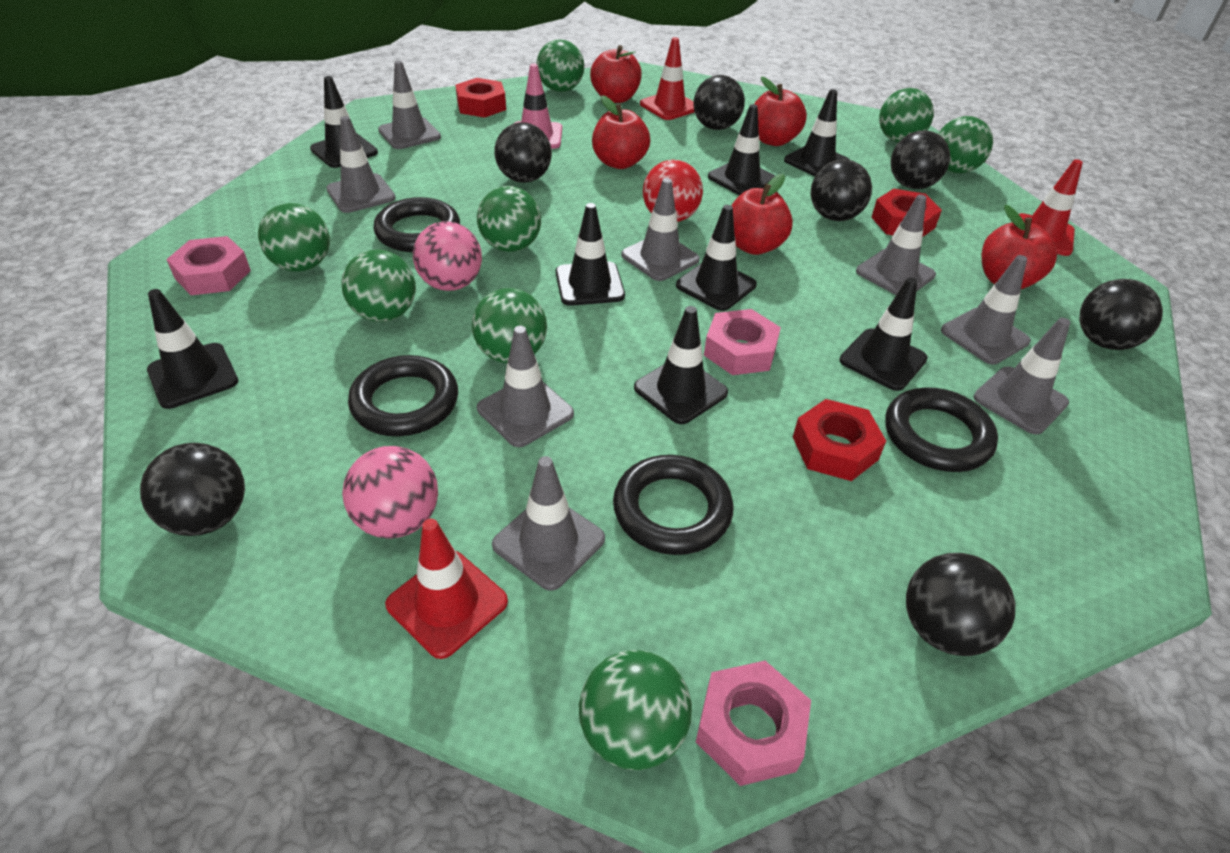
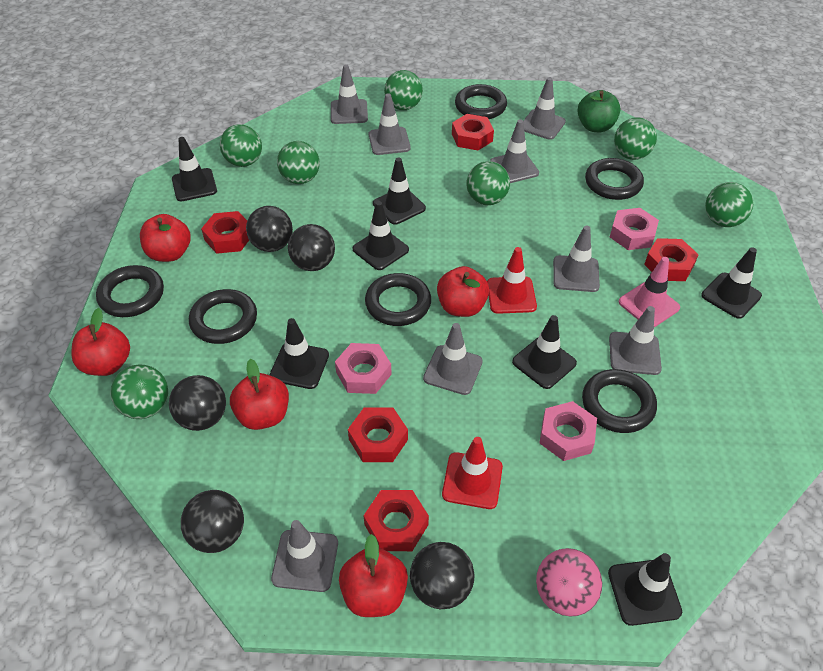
black ball: 7 -> 5
black ring: 4 -> 6
black traffic cone: 8 -> 7
green apple: 0 -> 1
green ball: 8 -> 7
pink ball: 2 -> 1
red ball: 1 -> 0
red nut: 3 -> 5
red traffic cone: 3 -> 2

